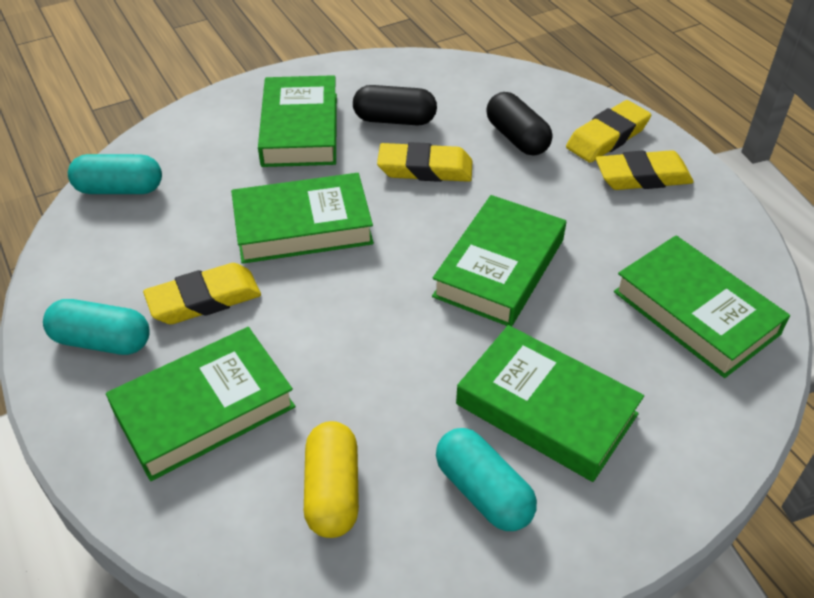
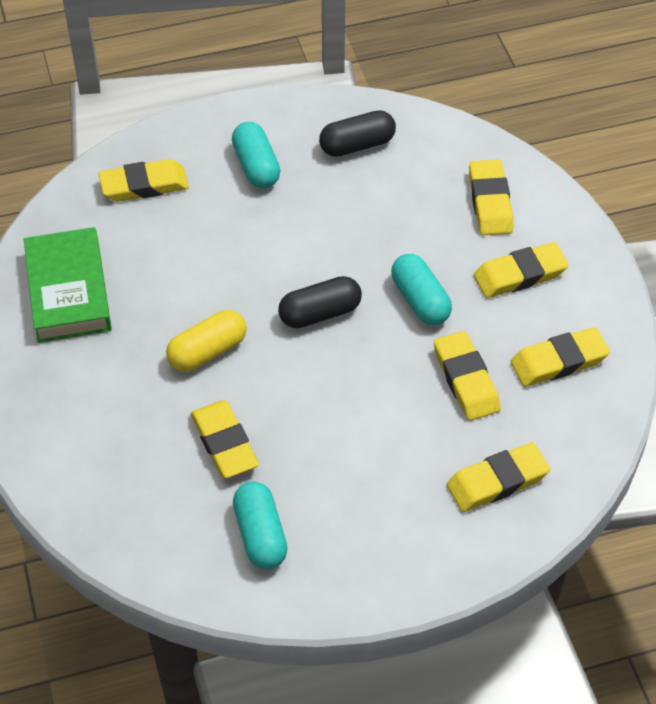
green book: 6 -> 1
yellow eraser: 4 -> 7

